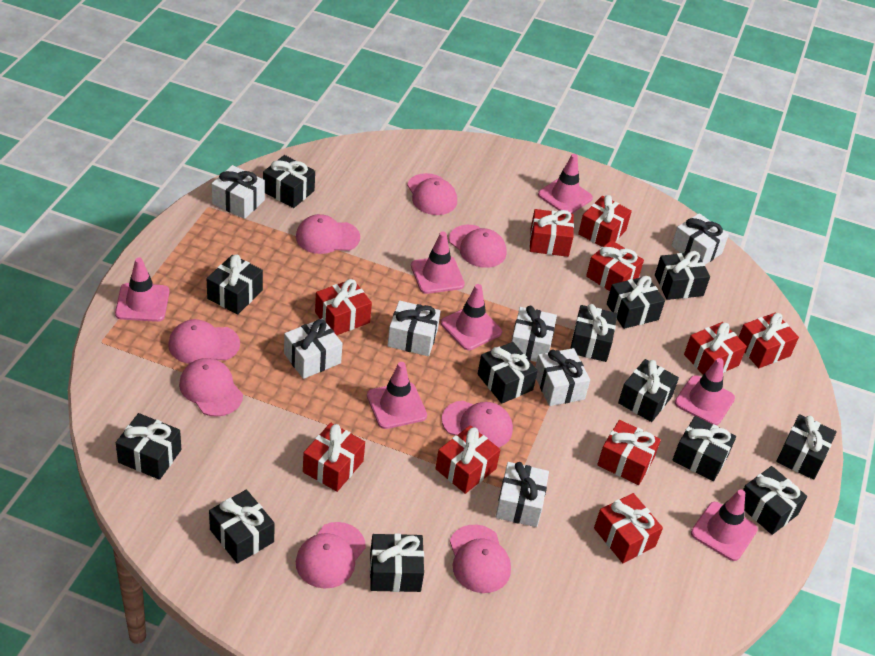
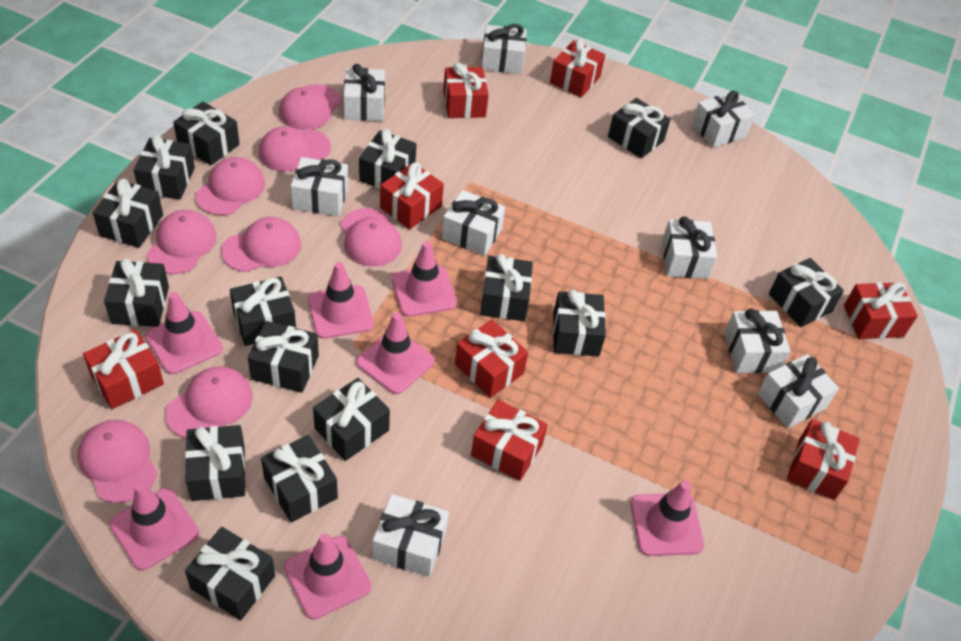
black gift: 13 -> 15
red gift: 10 -> 8
white gift: 7 -> 9

